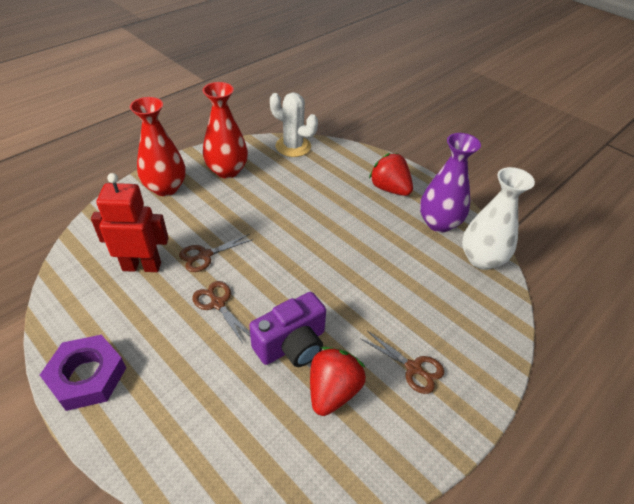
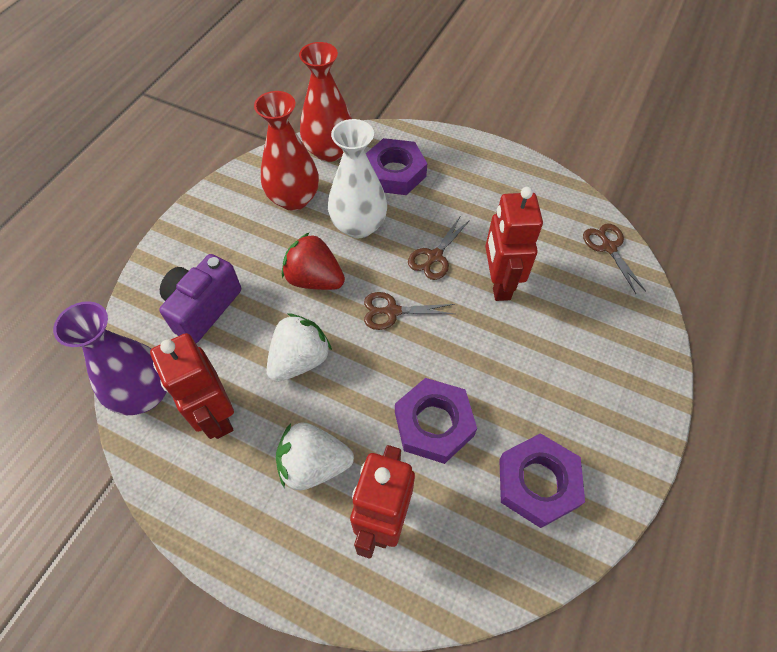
purple nut: 1 -> 3
red robot: 1 -> 3
red strawberry: 2 -> 1
white cactus: 1 -> 0
white strawberry: 0 -> 2

